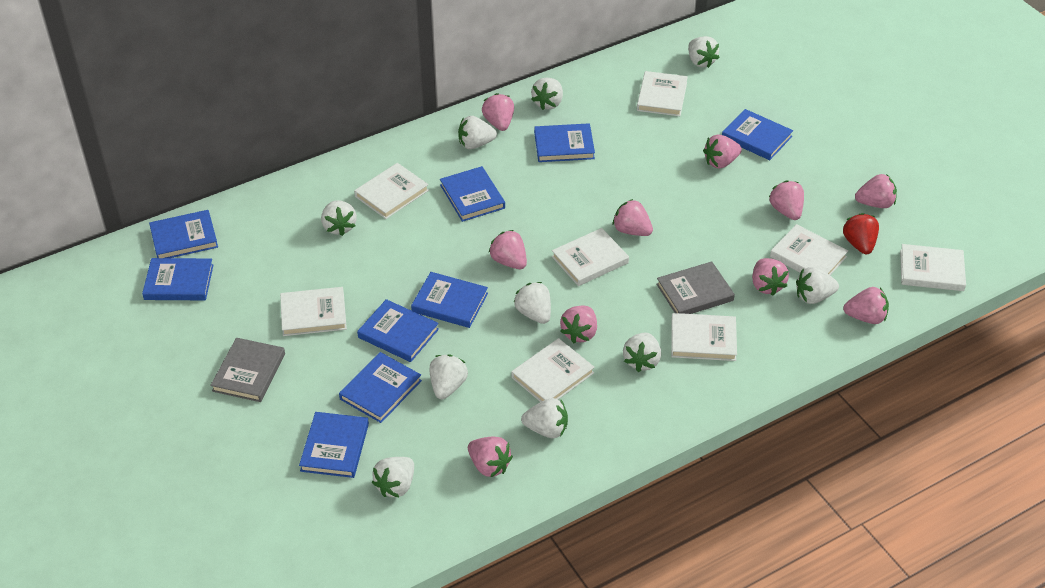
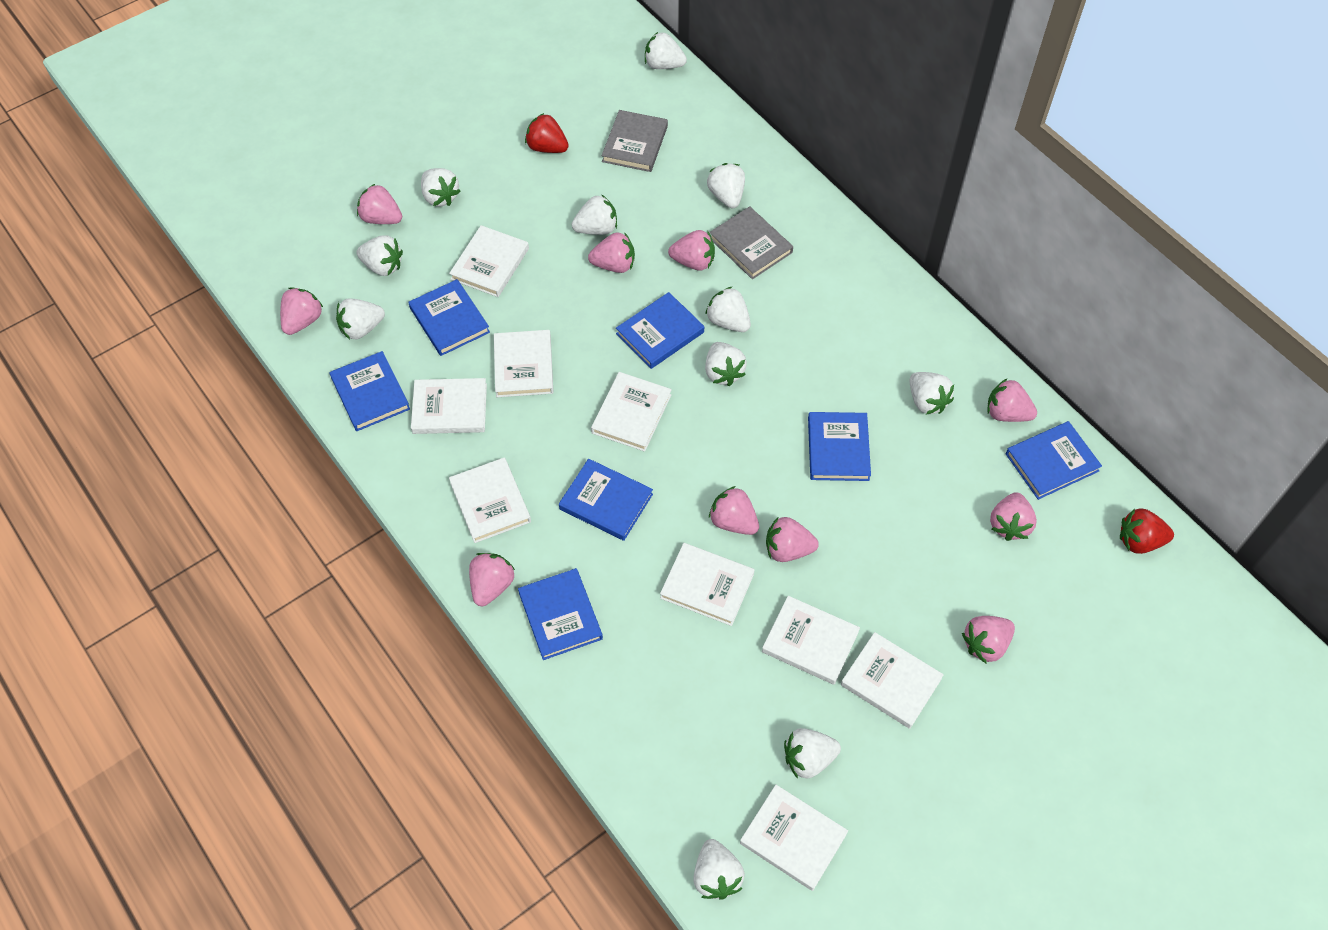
blue book: 9 -> 7
red strawberry: 1 -> 2
white book: 8 -> 9
white strawberry: 10 -> 11

